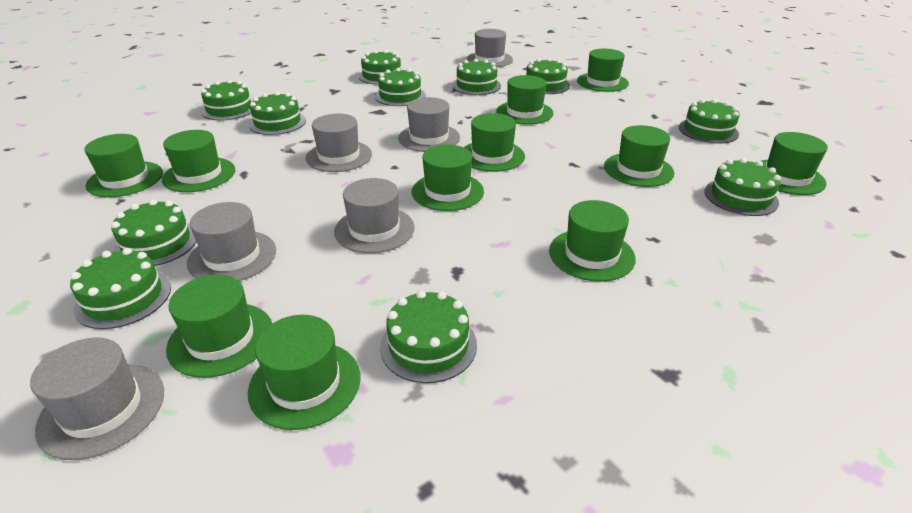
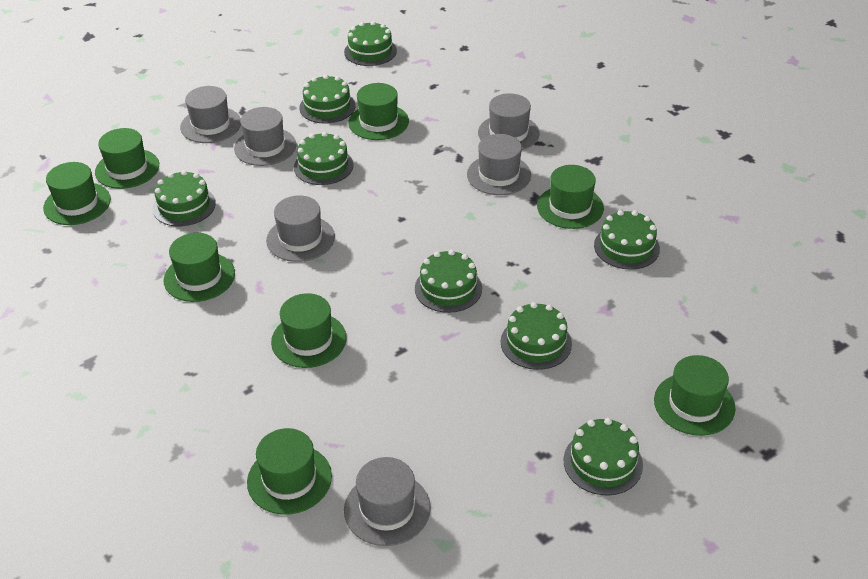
green cake: 11 -> 8
green hat: 11 -> 8

